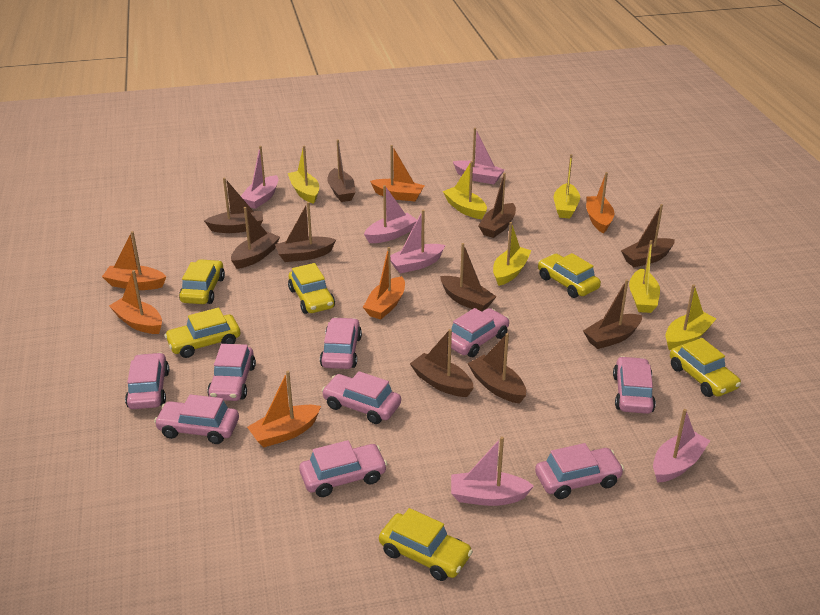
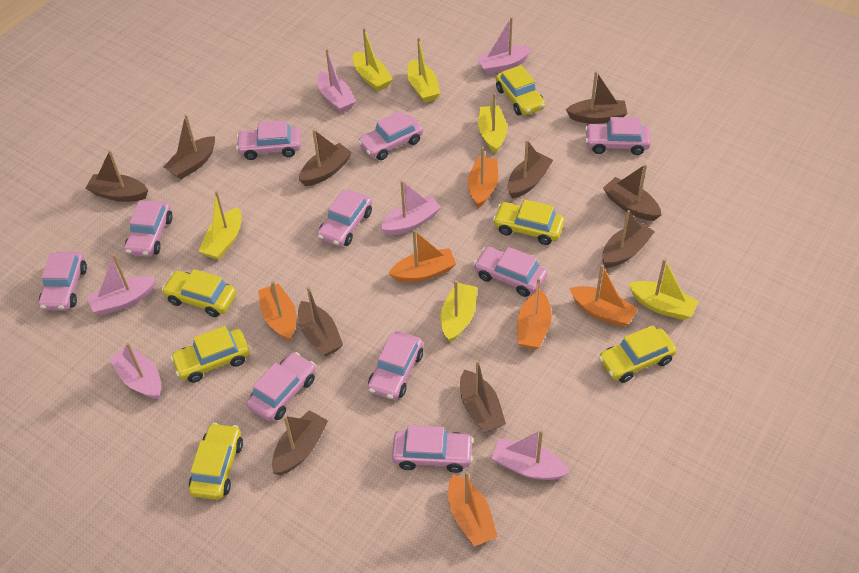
pink car: 9 -> 10

